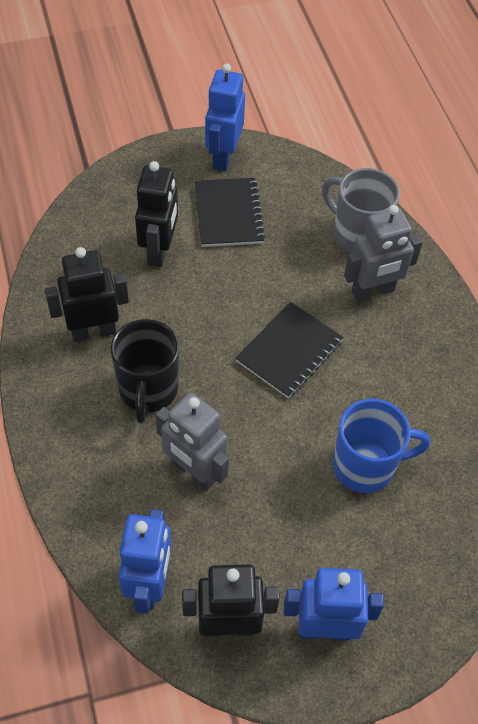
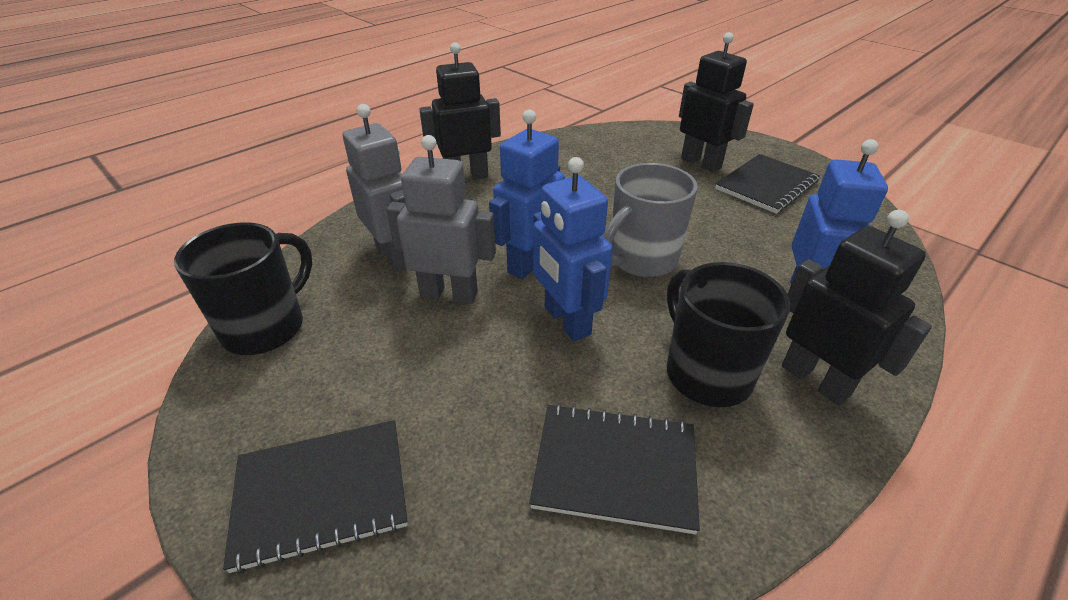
black mug: 1 -> 2
black notebook: 2 -> 3
blue mug: 1 -> 0

